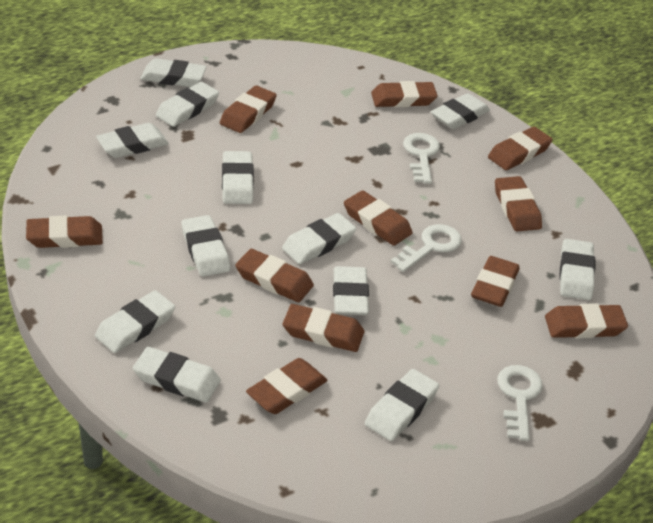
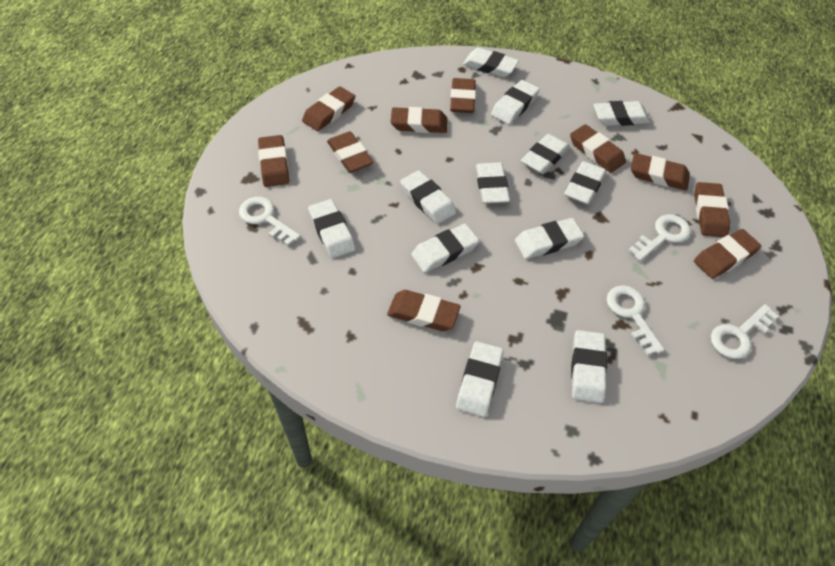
brown eraser: 11 -> 10
white key: 3 -> 4

